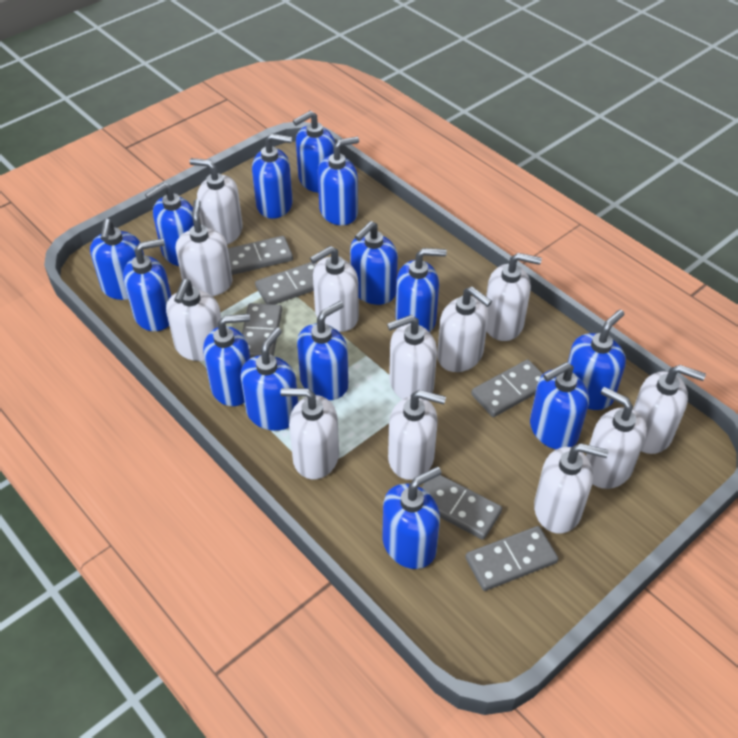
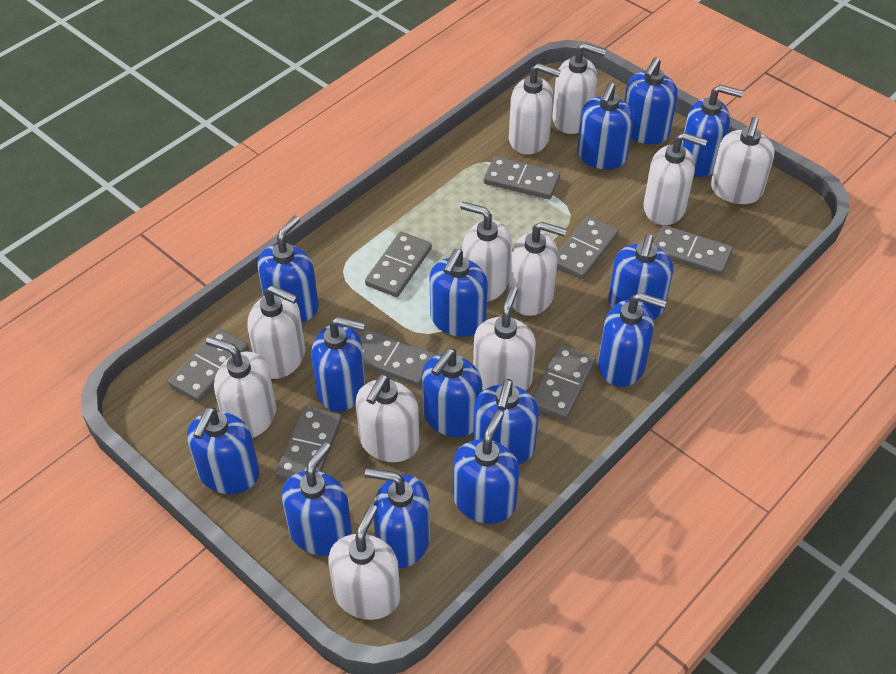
grey domino: 6 -> 8
white soap dispenser: 12 -> 11

